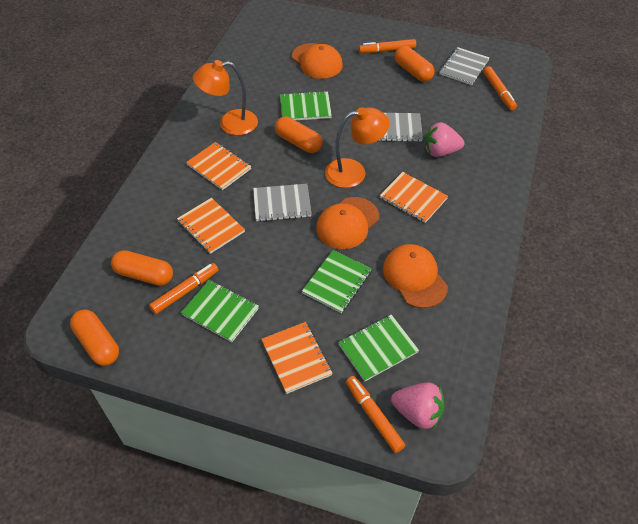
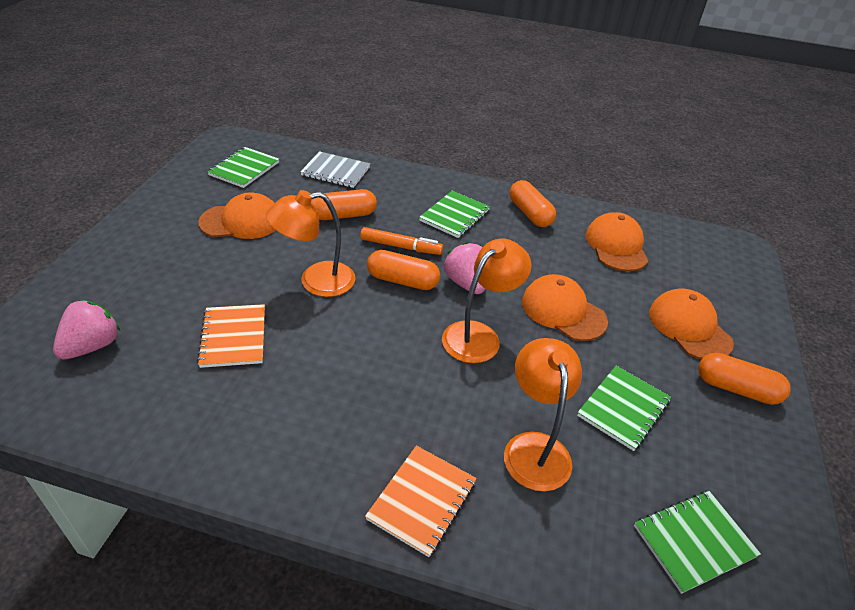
grey notebook: 3 -> 1
orange cap: 3 -> 4
orange lamp: 2 -> 3
orange marker: 4 -> 1
orange notebook: 4 -> 2

